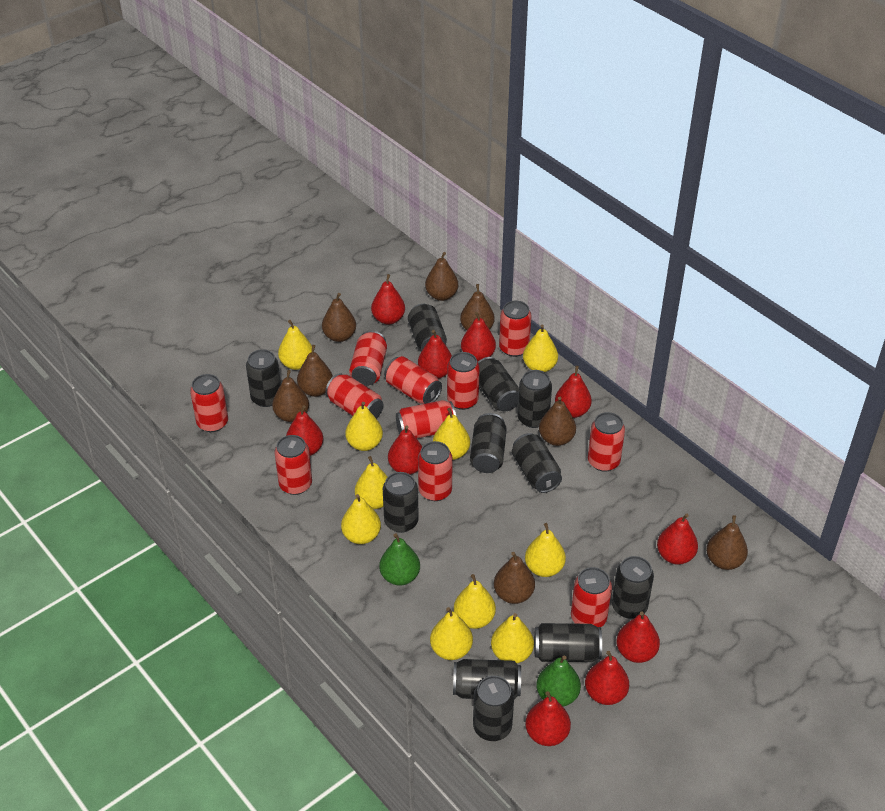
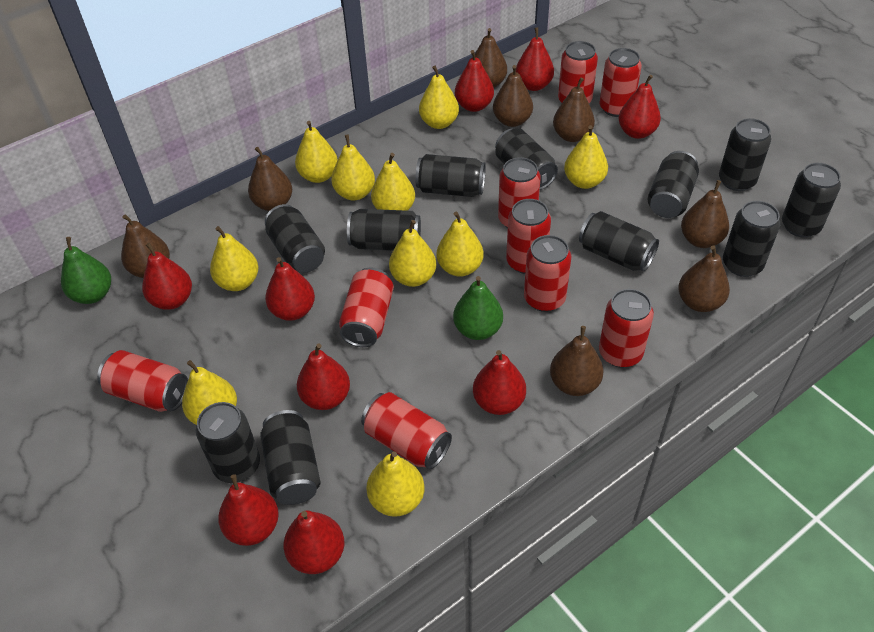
red can: 11 -> 9
red pear: 10 -> 9

